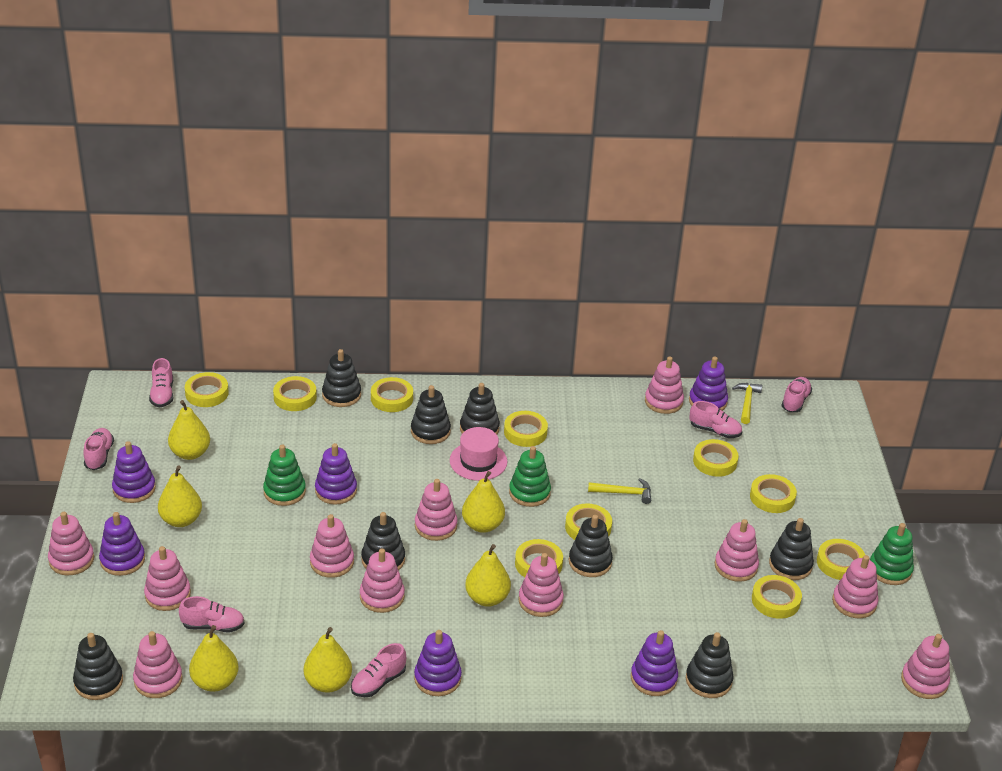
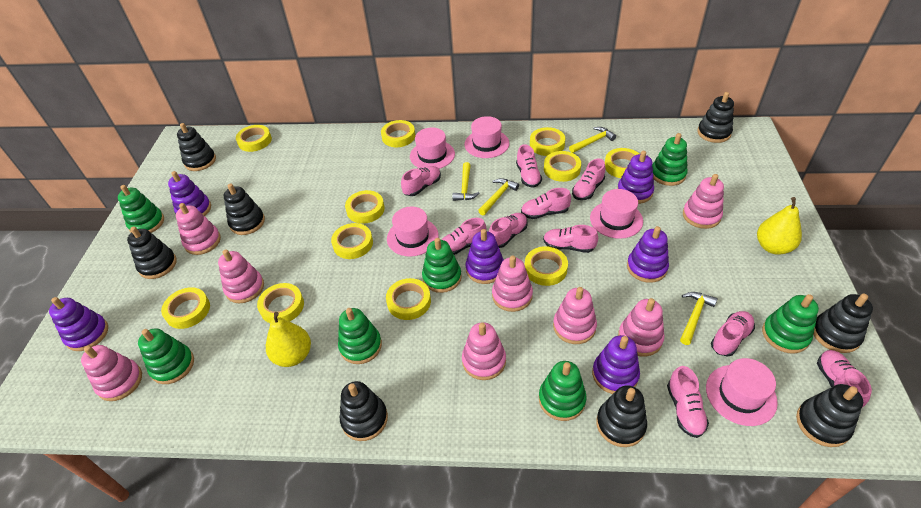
green stacking toy: 3 -> 7
pink hat: 1 -> 5
pink shoe: 6 -> 10
pink stacking toy: 11 -> 8
yellow hammer: 2 -> 4
yellow pear: 6 -> 2
yellow tape: 10 -> 11

